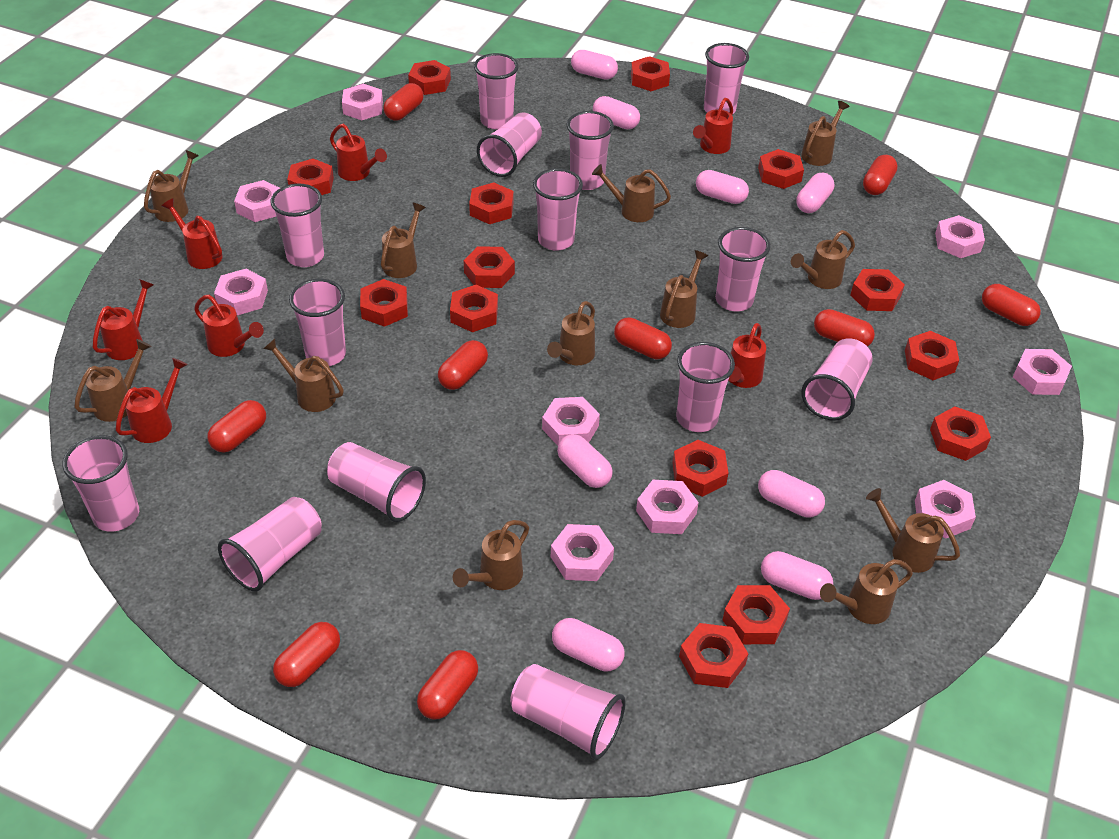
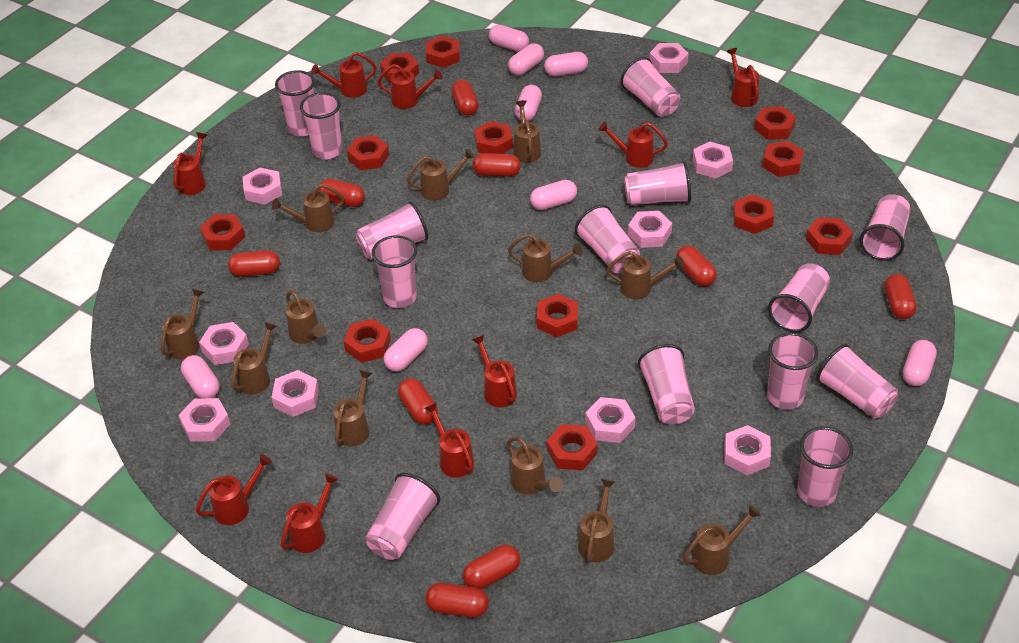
red nut: 14 -> 12
red watering can: 7 -> 9

